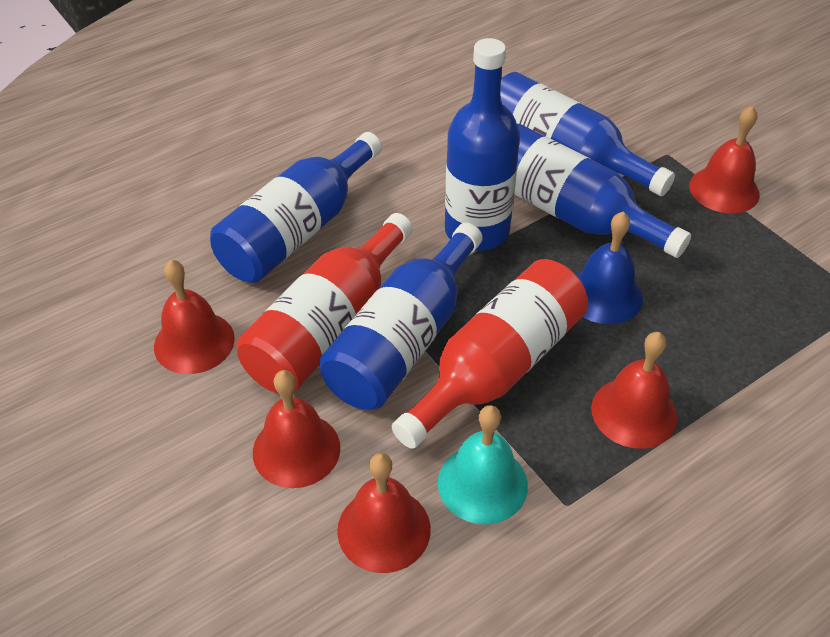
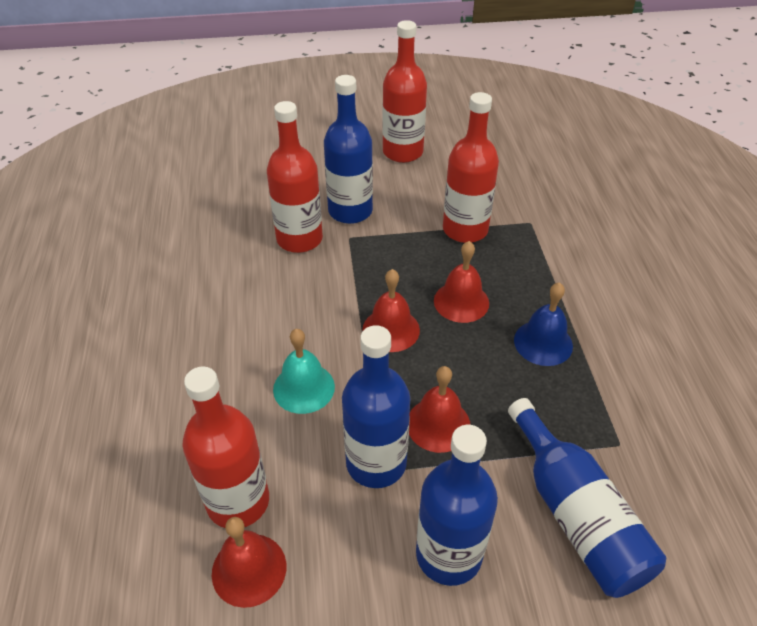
blue bottle: 5 -> 4
red bell: 5 -> 4
red bottle: 2 -> 4

